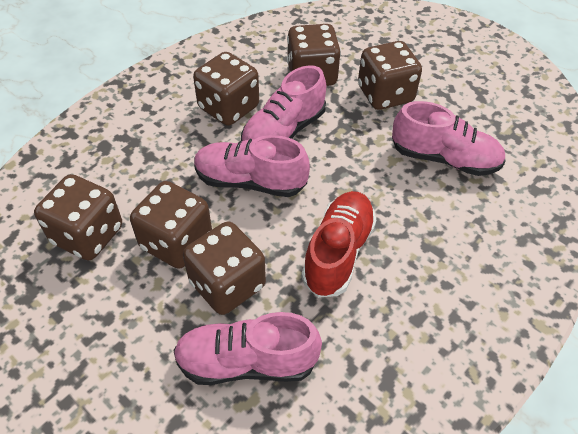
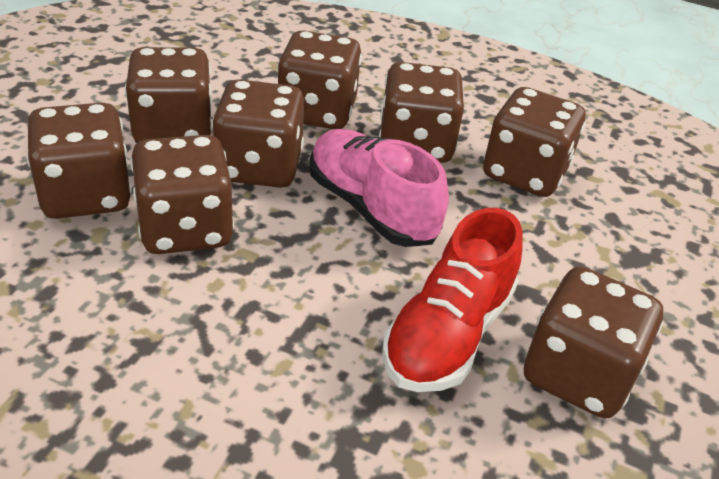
brown dice: 6 -> 8
pink shoe: 4 -> 1

